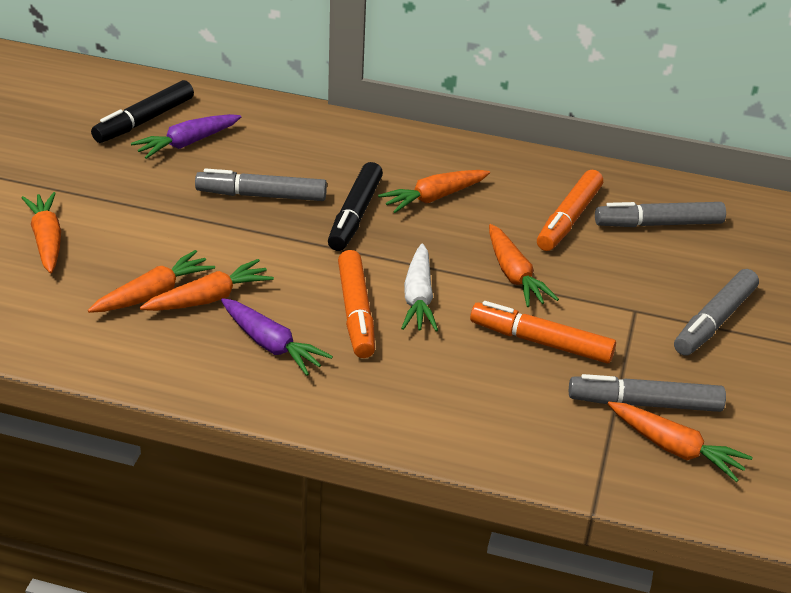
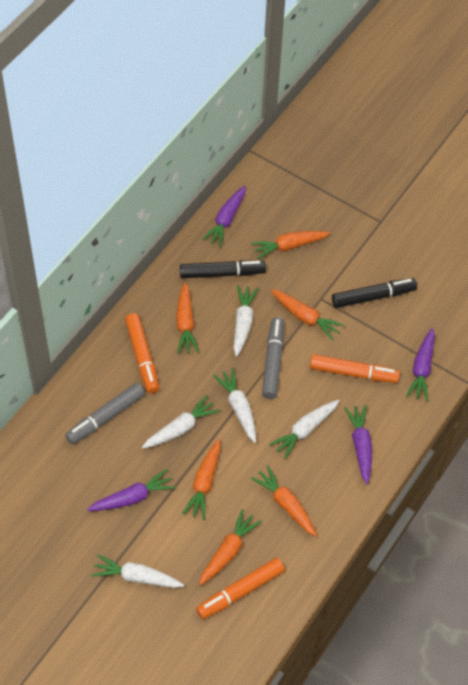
grey marker: 4 -> 2
purple carrot: 2 -> 4
white carrot: 1 -> 5

